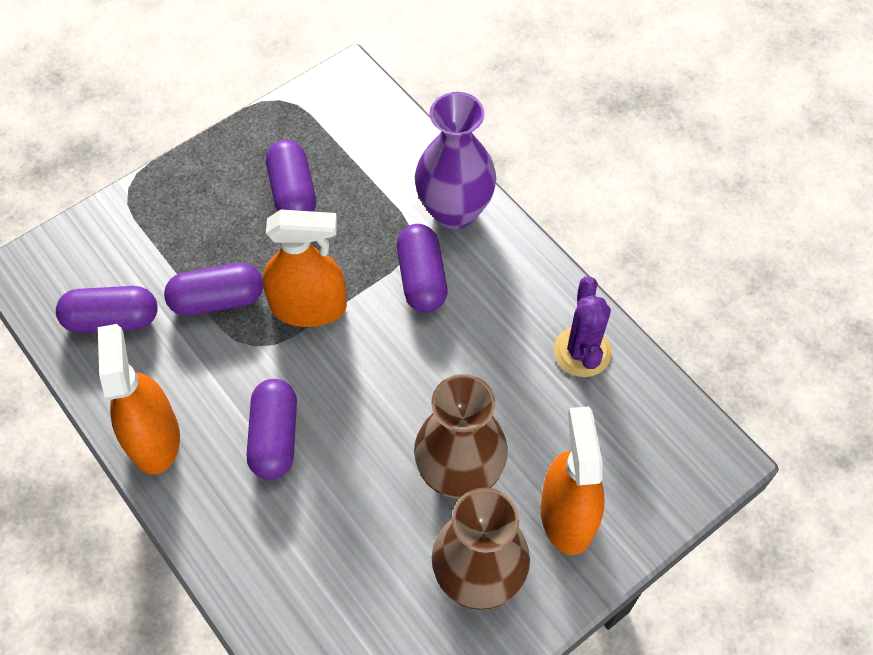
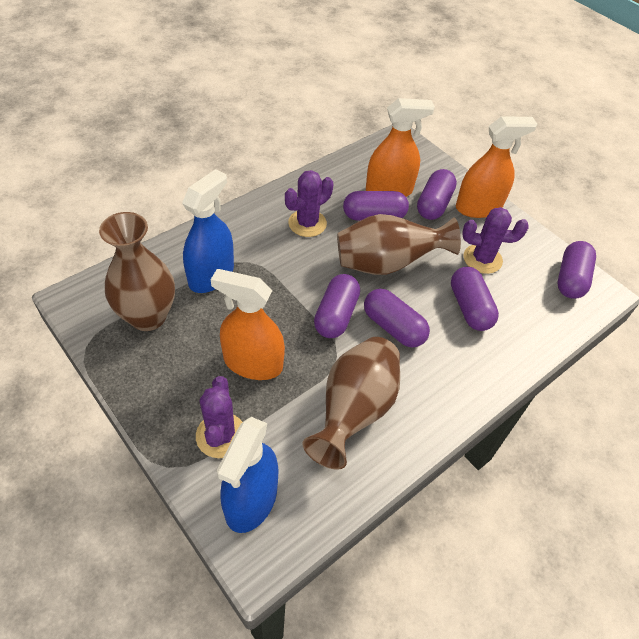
blue spray bottle: 0 -> 2
brown vase: 2 -> 3
purple cactus: 1 -> 3
purple capsule: 5 -> 6
purple vase: 1 -> 0

